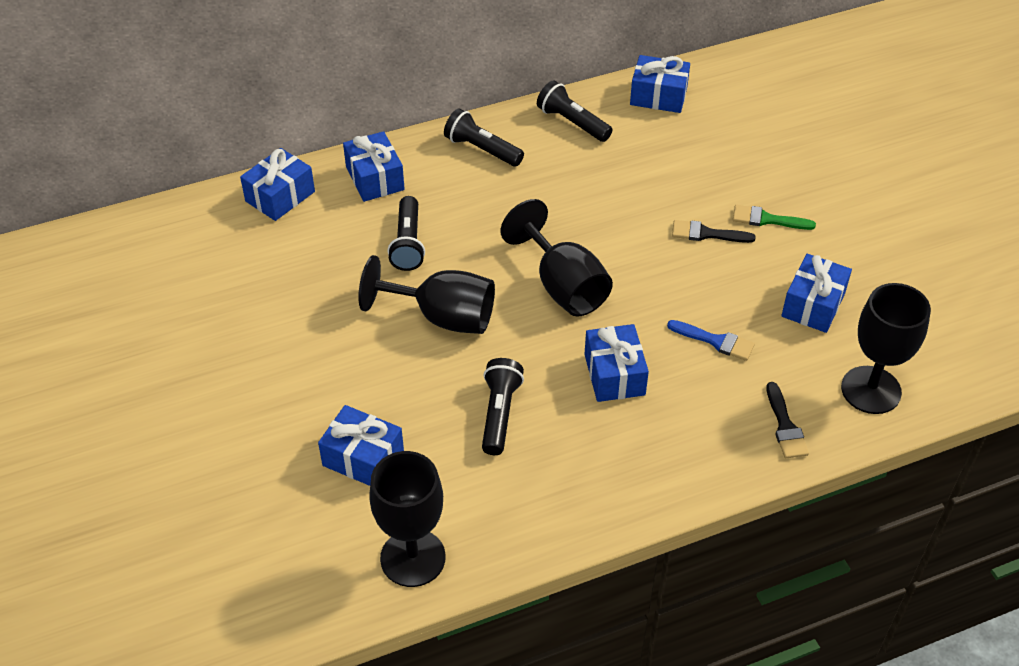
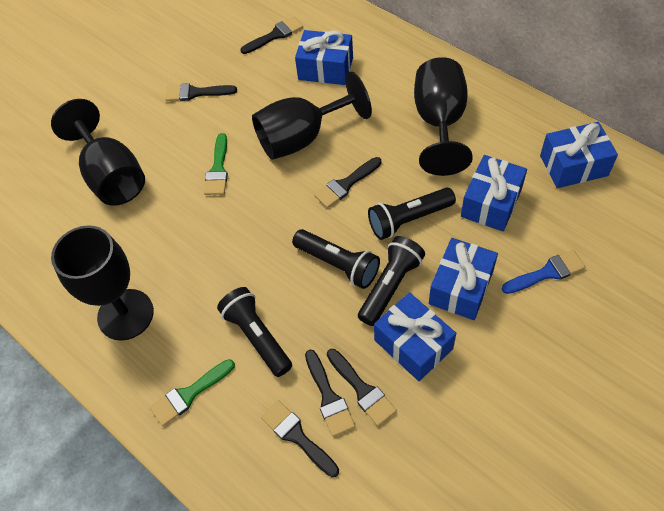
black brush: 2 -> 6
blue gift: 6 -> 5
green brush: 1 -> 2

